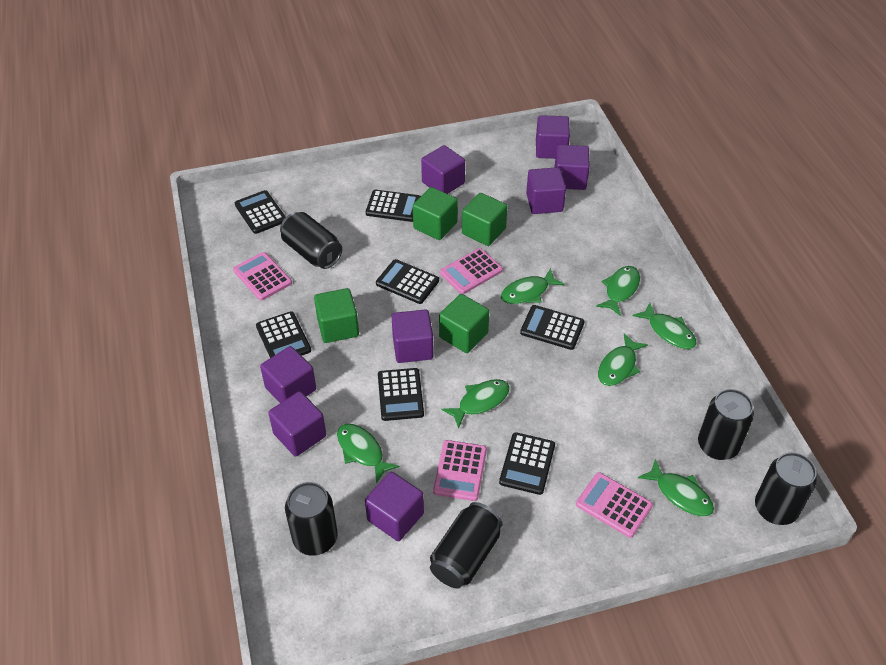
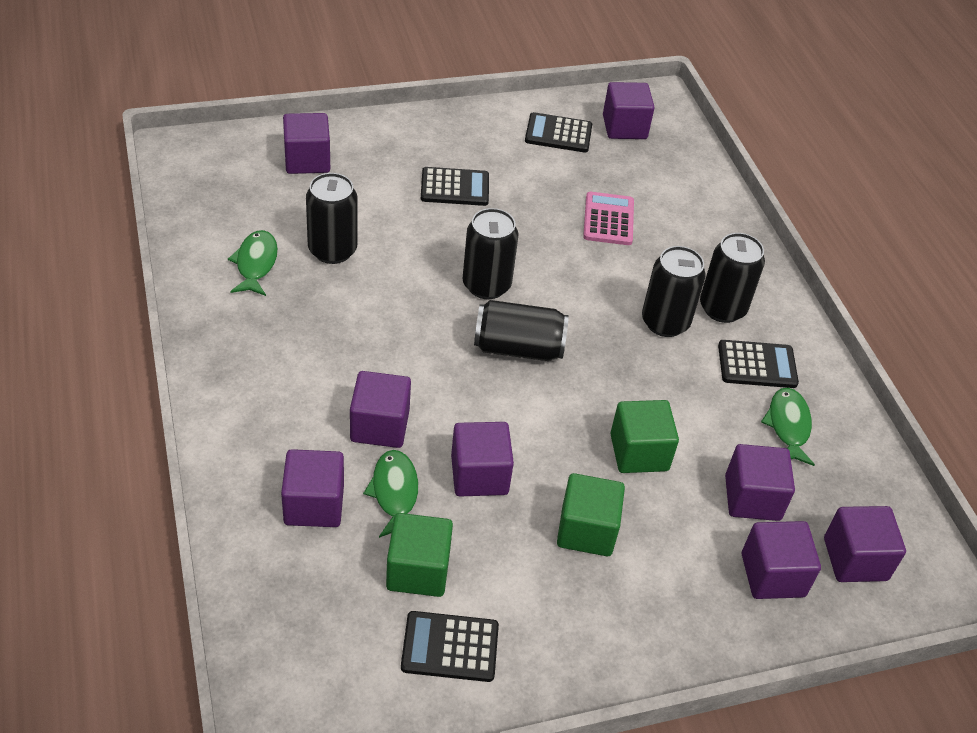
black calculator: 7 -> 4
green cube: 4 -> 3
green fish: 7 -> 3
pink calculator: 4 -> 1

